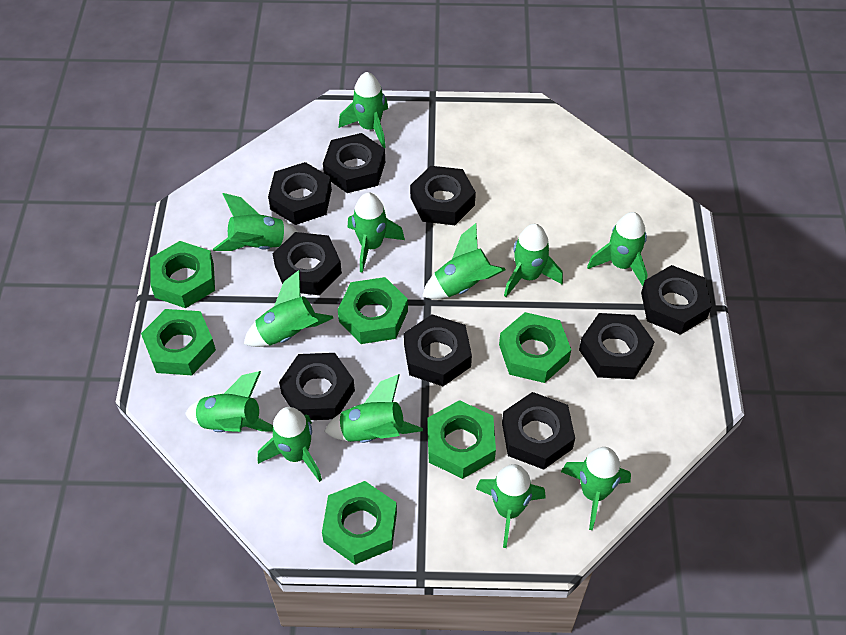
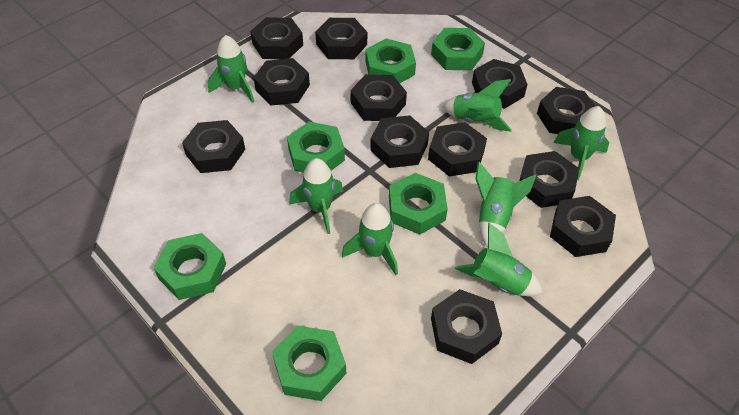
black nut: 9 -> 12
green rocket: 12 -> 7

